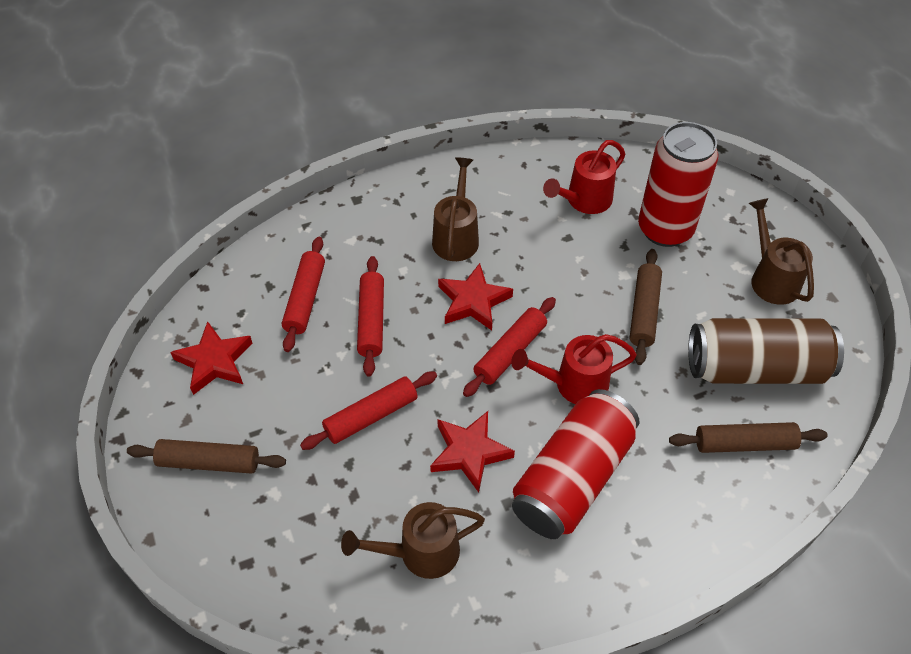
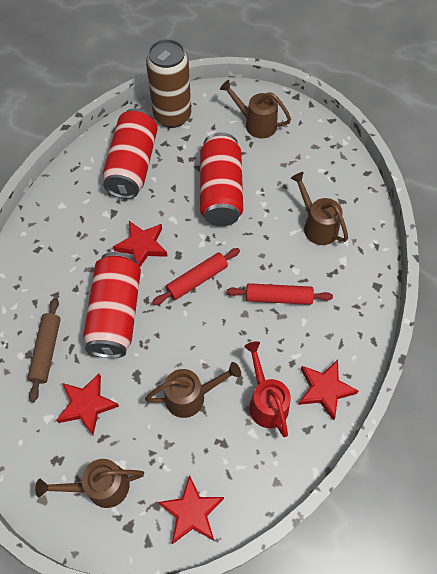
brown rolling pin: 3 -> 1
brown watering can: 3 -> 4
red can: 2 -> 3
red rolling pin: 4 -> 2
red star: 3 -> 4
red watering can: 2 -> 1

